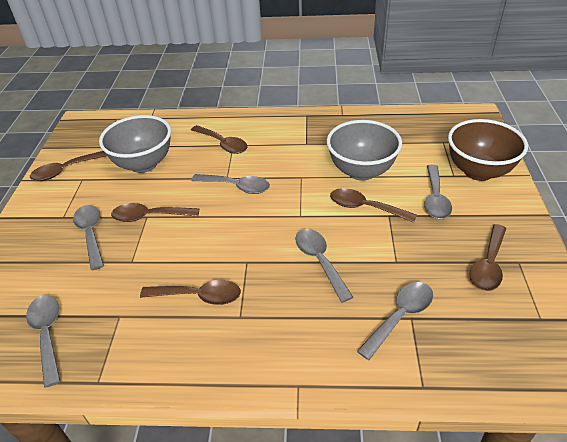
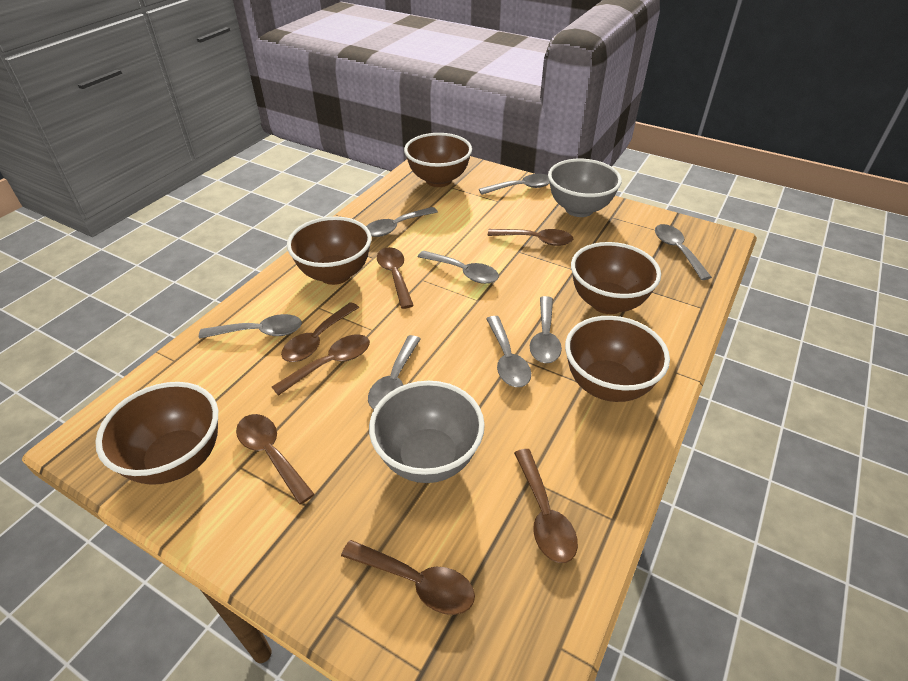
brown bowl: 1 -> 5
brown spoon: 6 -> 7
grey spoon: 6 -> 8

